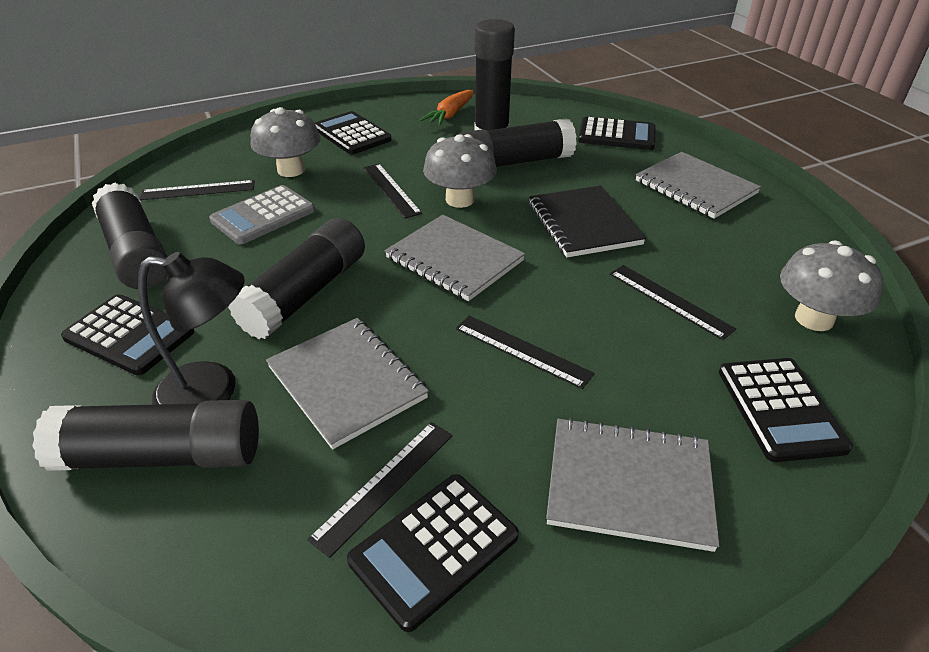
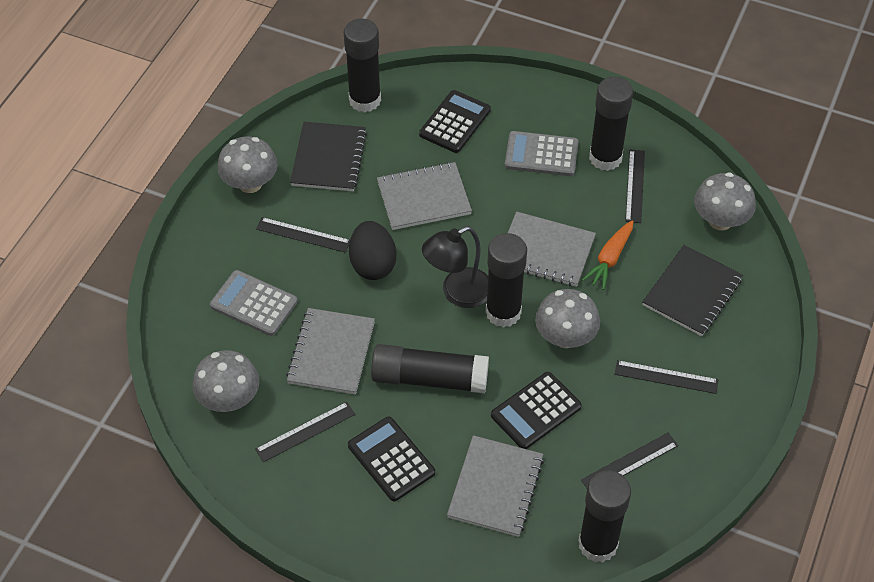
black calculator: 5 -> 3
black egg: 0 -> 1
black notebook: 1 -> 2
grey calculator: 1 -> 2
grey mushroom: 3 -> 4

